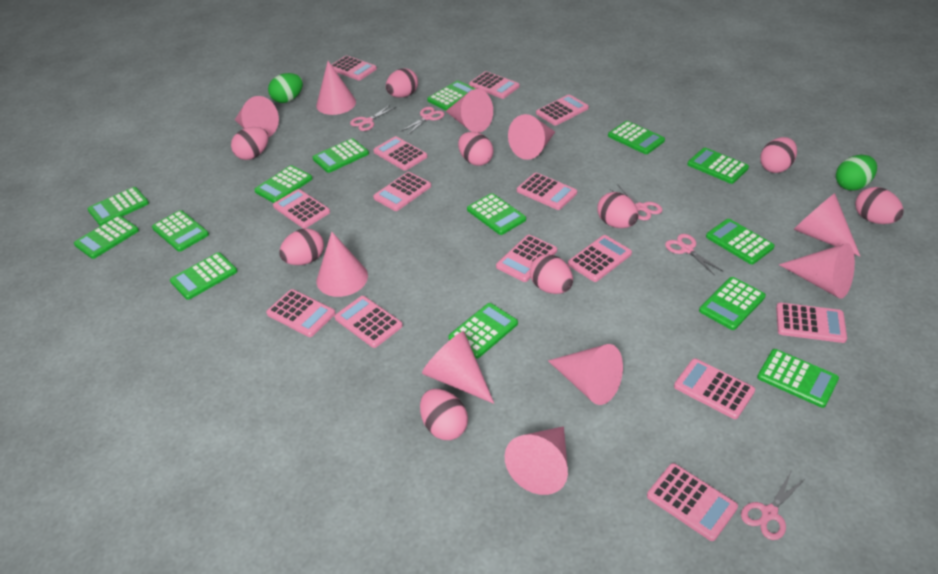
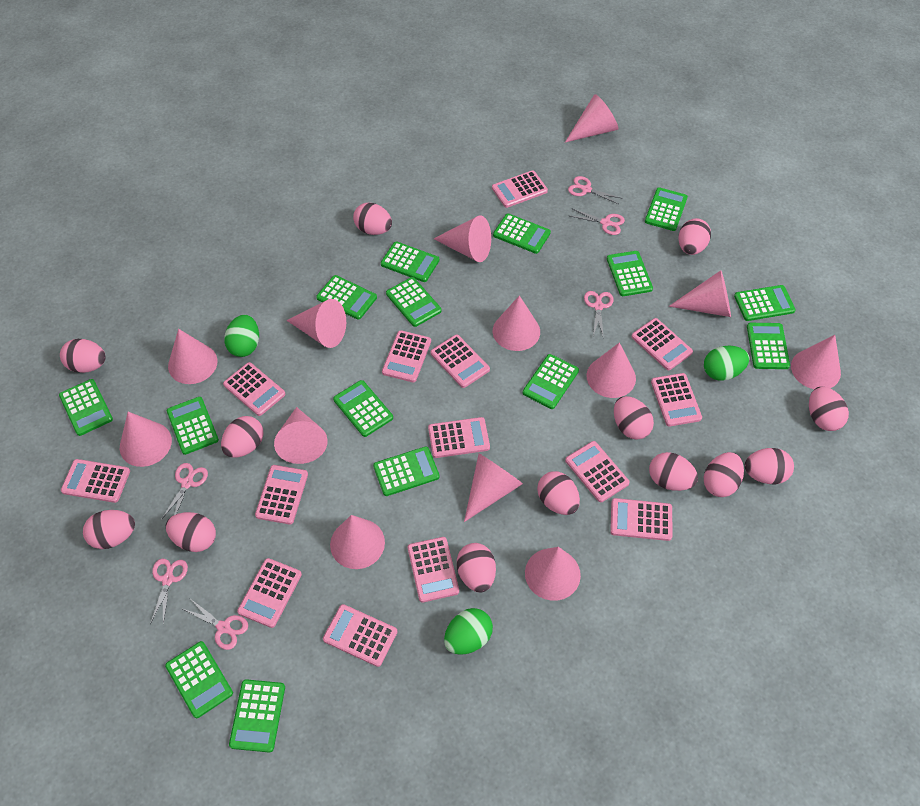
green calculator: 14 -> 15
green egg: 2 -> 3
pink cone: 10 -> 13
pink egg: 9 -> 13
pink scissors: 5 -> 6

